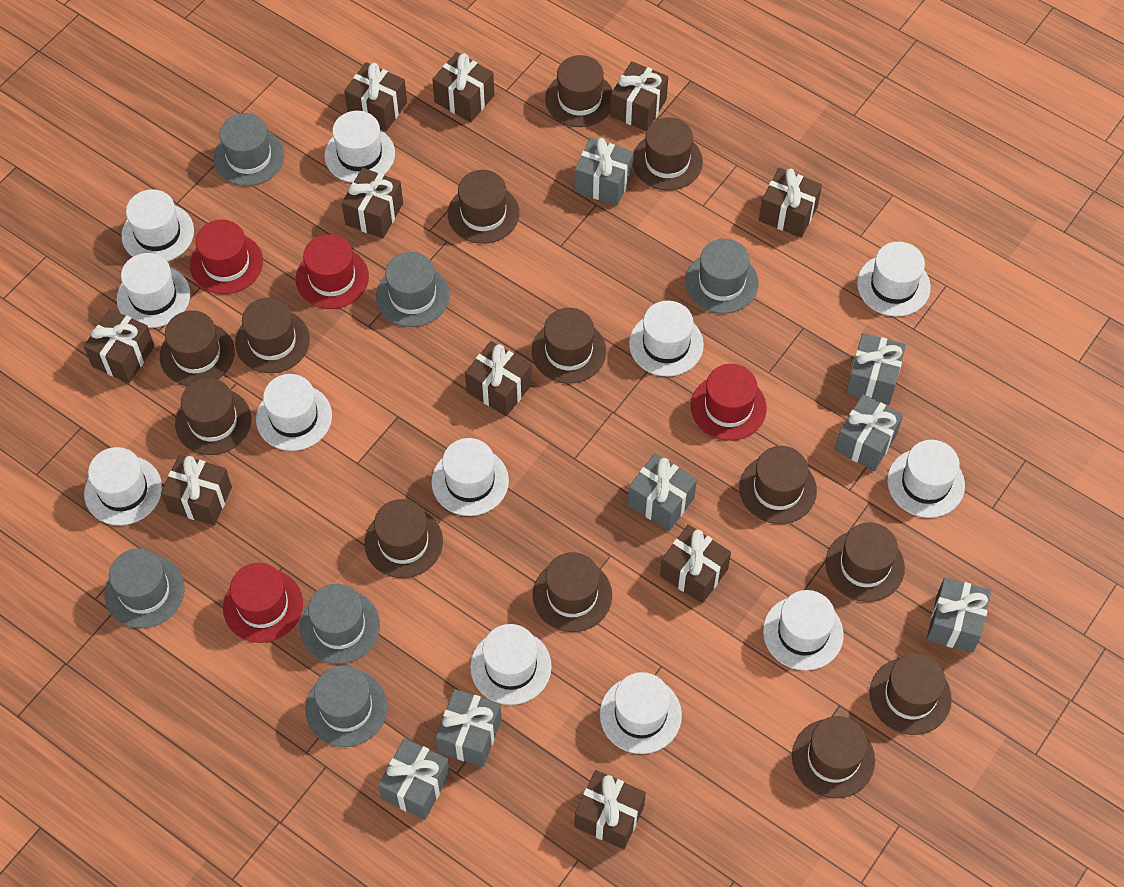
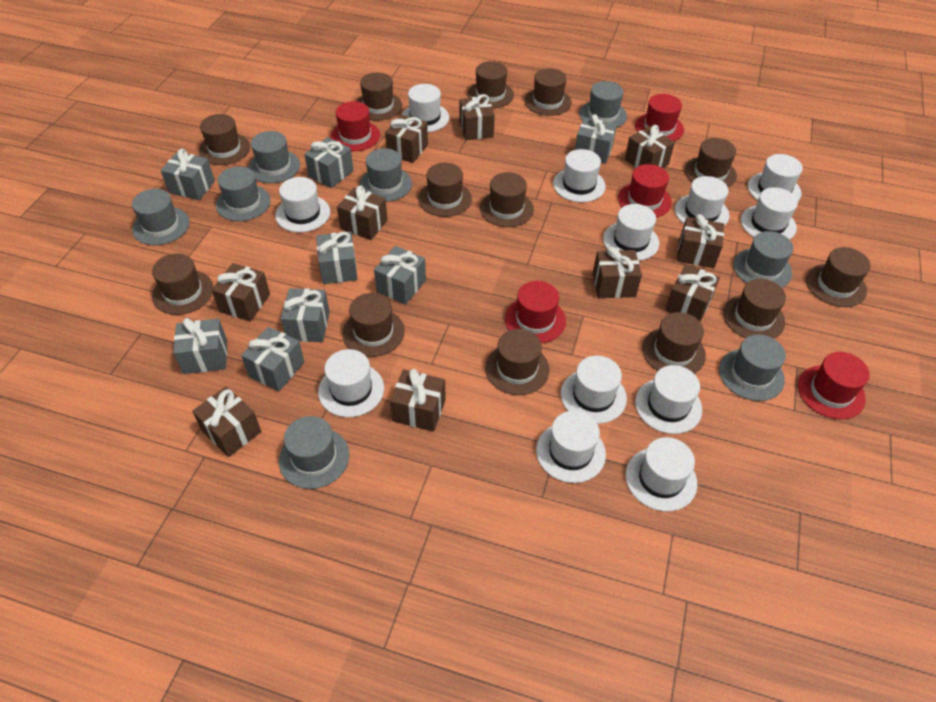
grey gift: 7 -> 8
grey hat: 6 -> 8
red hat: 4 -> 5

